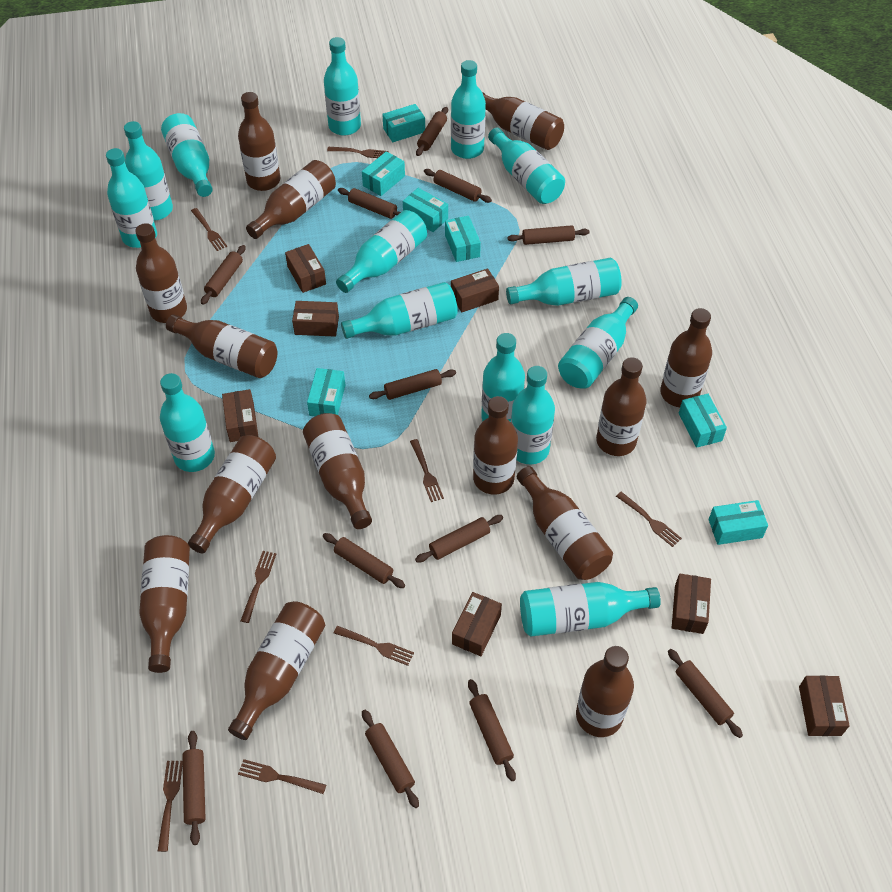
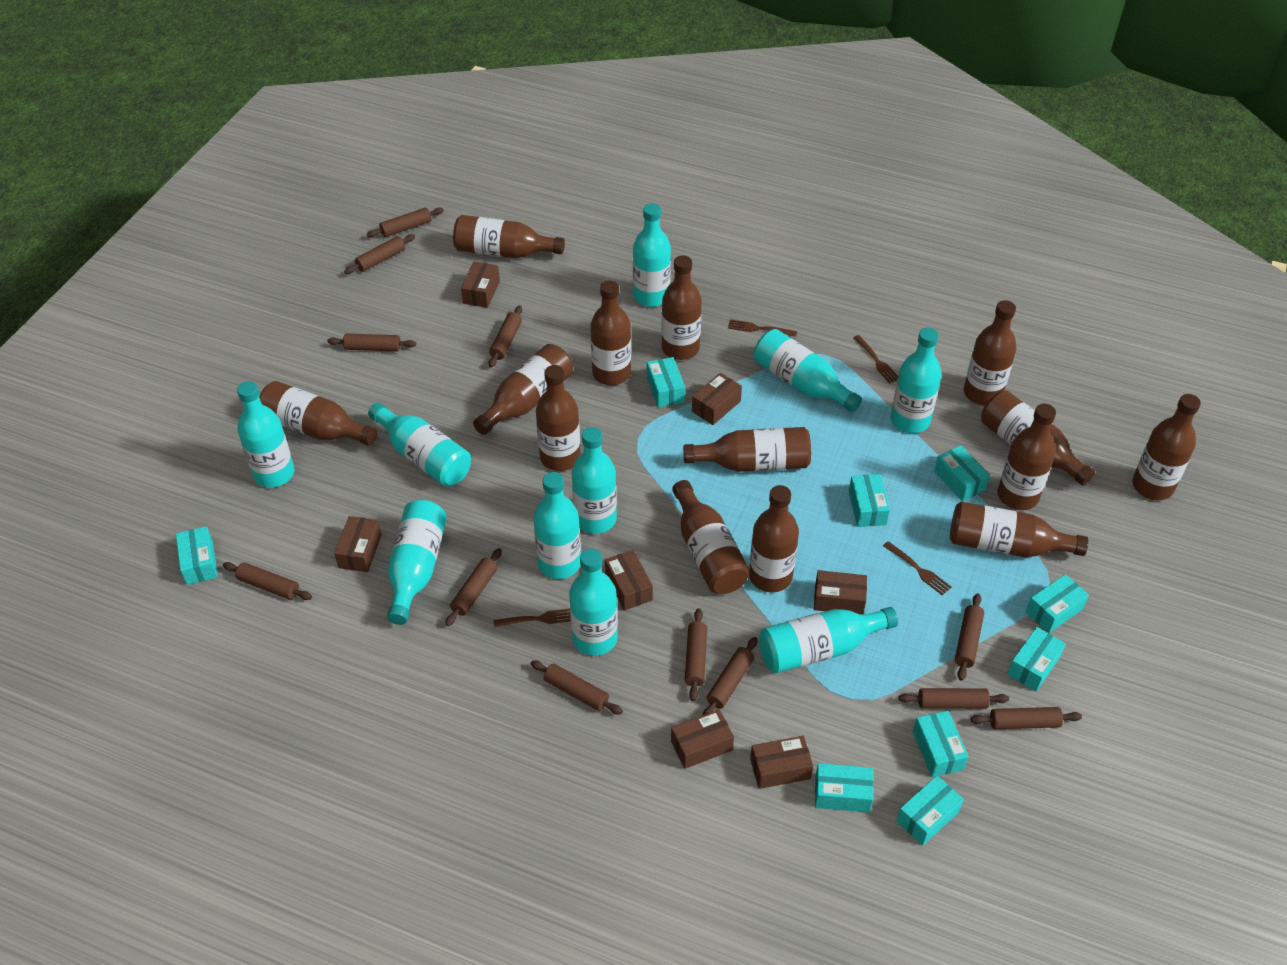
brown fork: 8 -> 4
turquoise bottle: 14 -> 10
turquoise box: 7 -> 9

